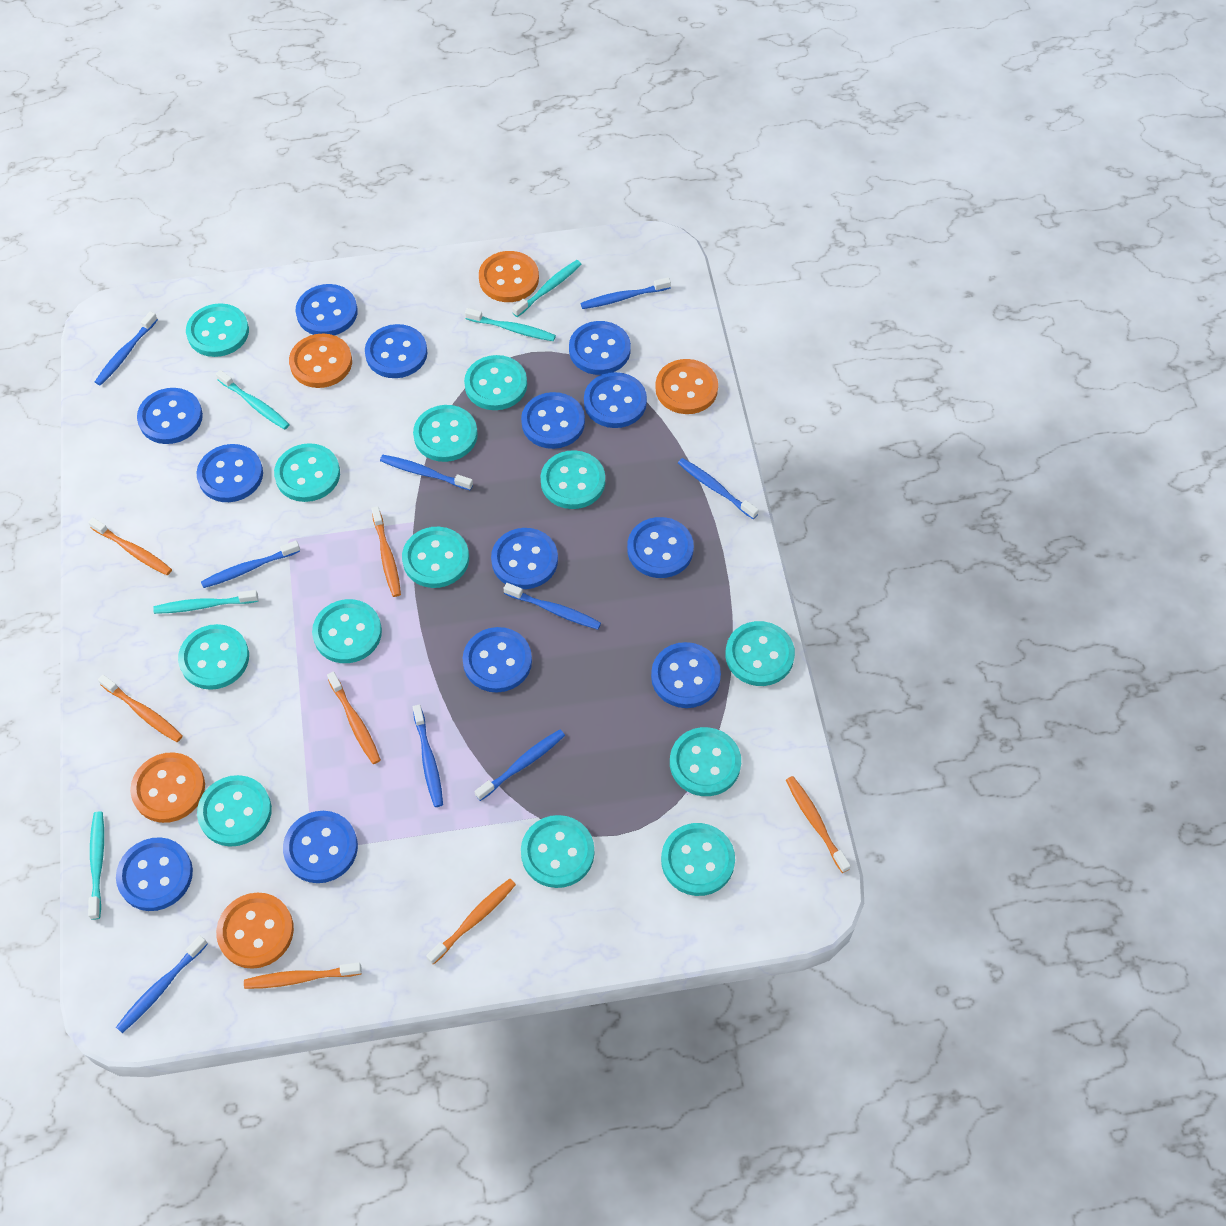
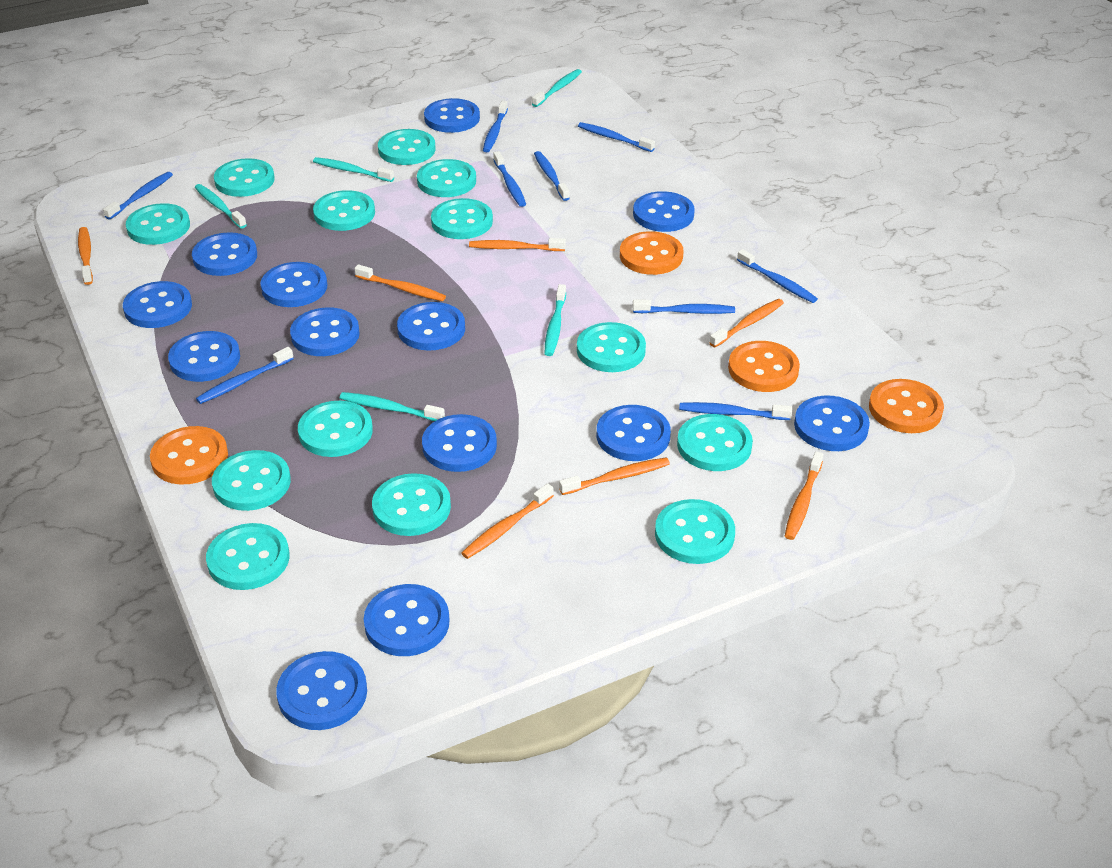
orange button: 5 -> 4

